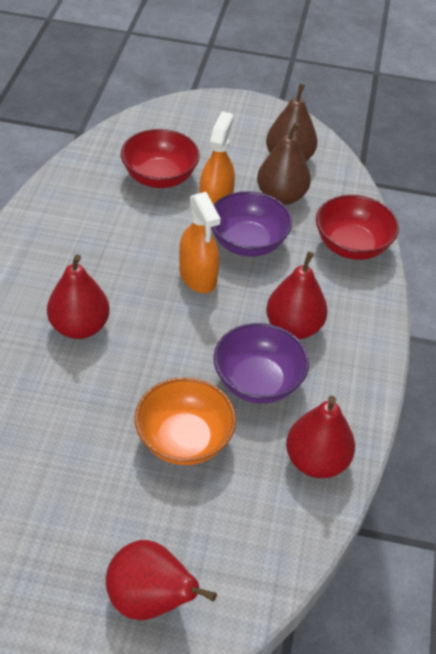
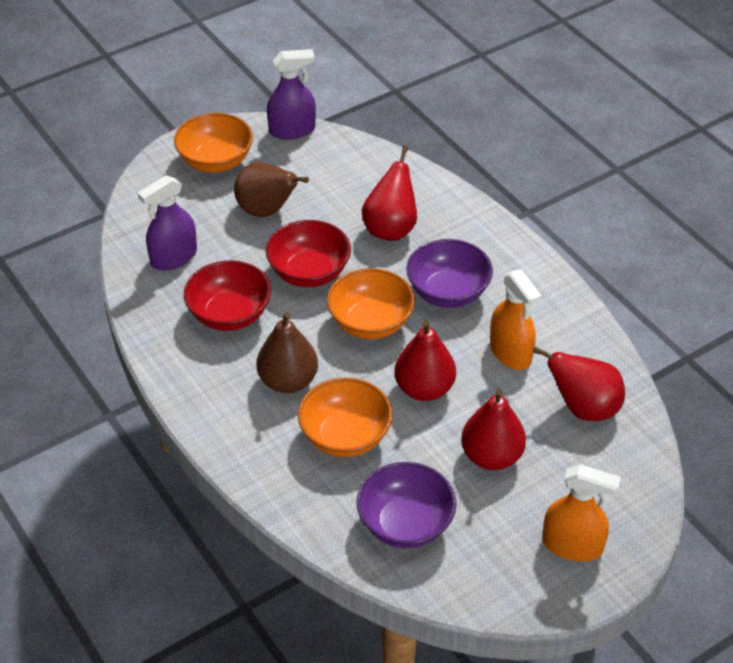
orange bowl: 1 -> 3
purple spray bottle: 0 -> 2

